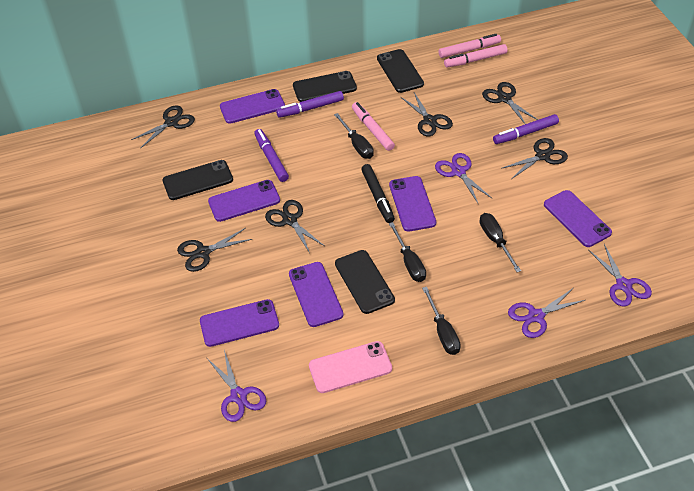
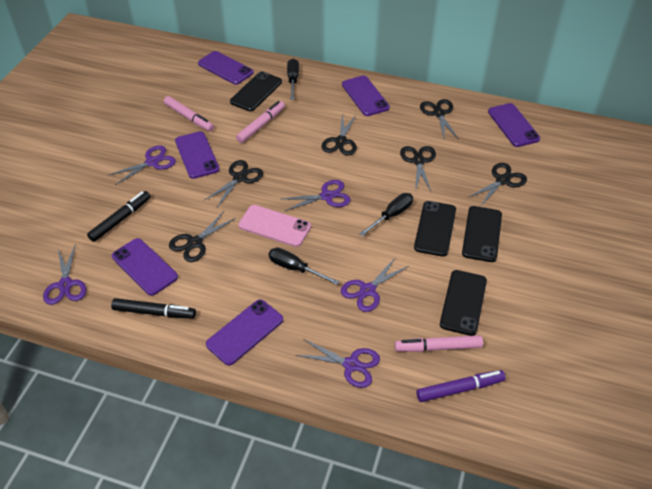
black marker: 1 -> 2
black screwdriver: 4 -> 3
purple marker: 3 -> 1
purple scissors: 4 -> 5

